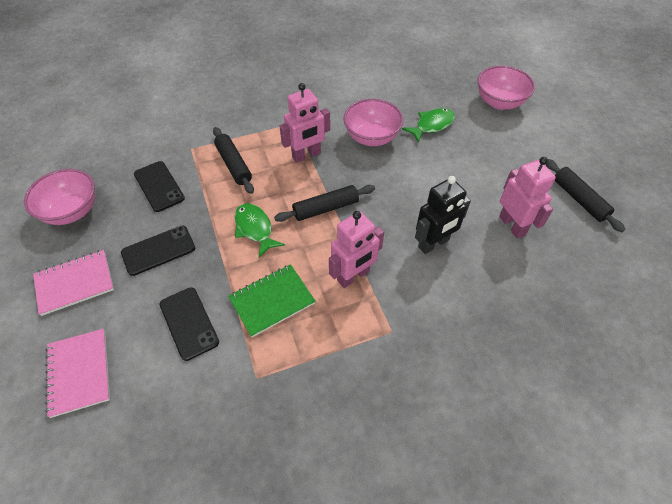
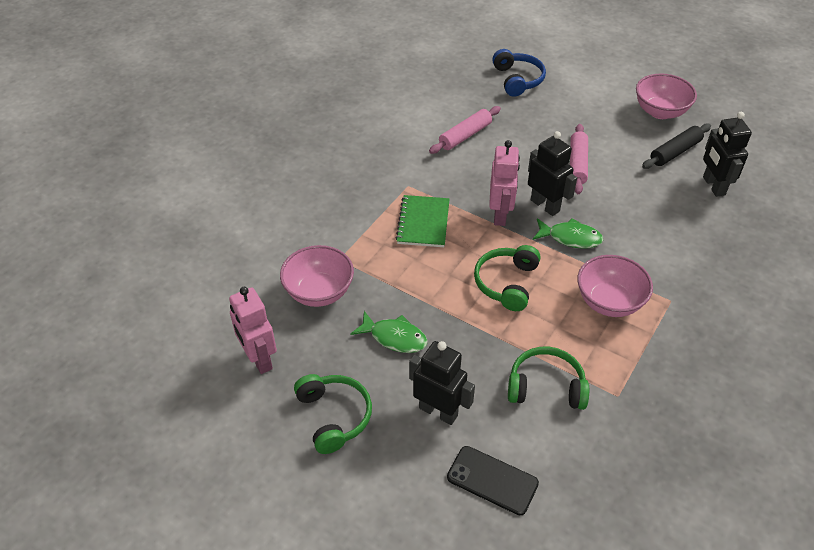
black phone: 3 -> 1
black robot: 1 -> 3
black rolling pin: 3 -> 1
blue headphones: 0 -> 1
green headphones: 0 -> 3
pink notebook: 2 -> 0
pink robot: 3 -> 2
pink rolling pin: 0 -> 2

